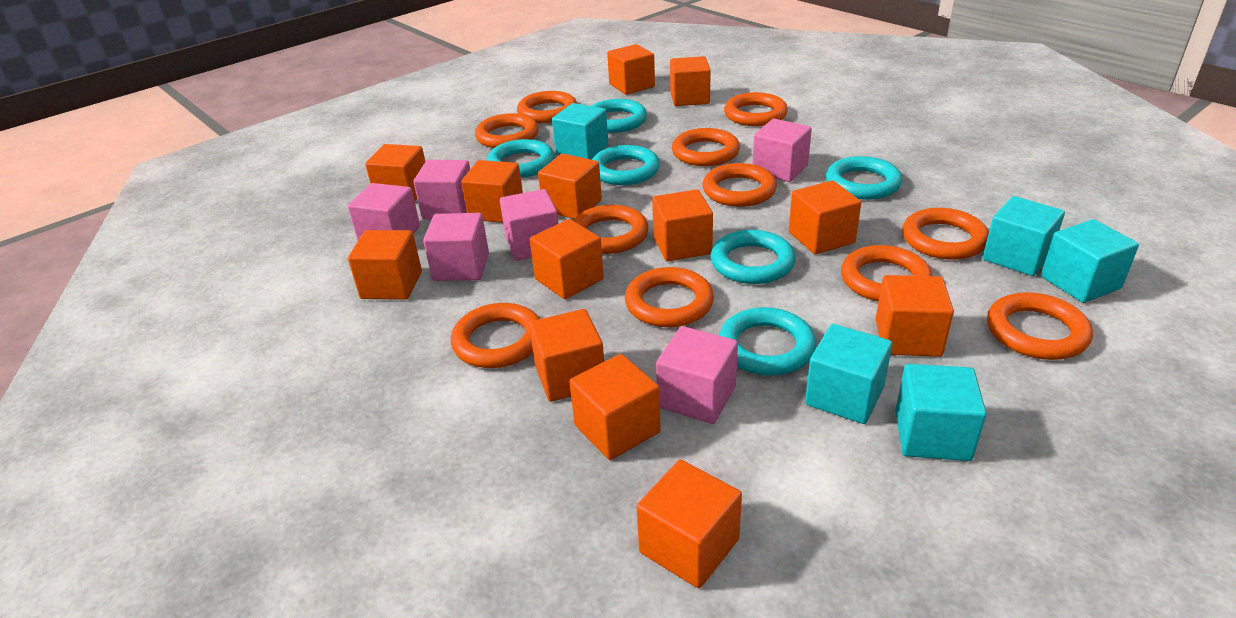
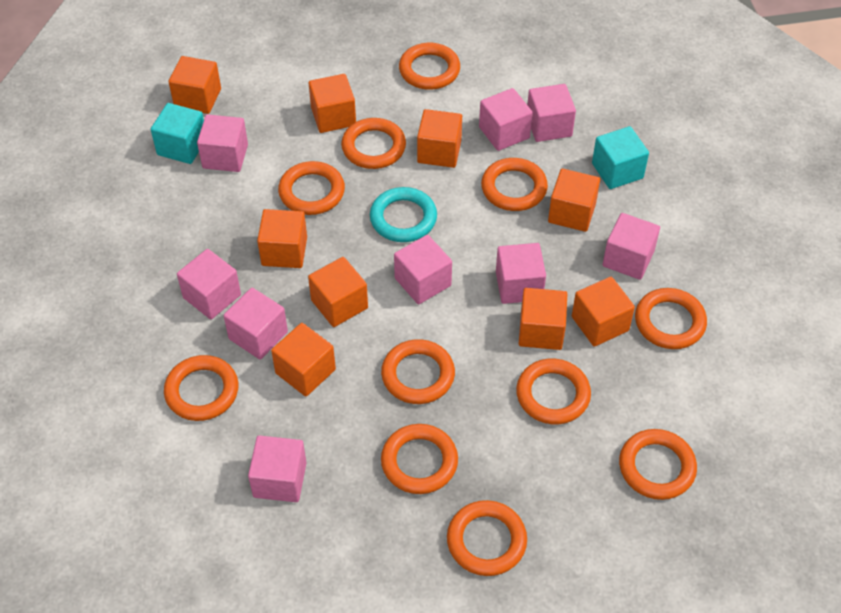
orange cube: 13 -> 9
pink cube: 6 -> 9
turquoise cube: 5 -> 2
turquoise ring: 6 -> 1

